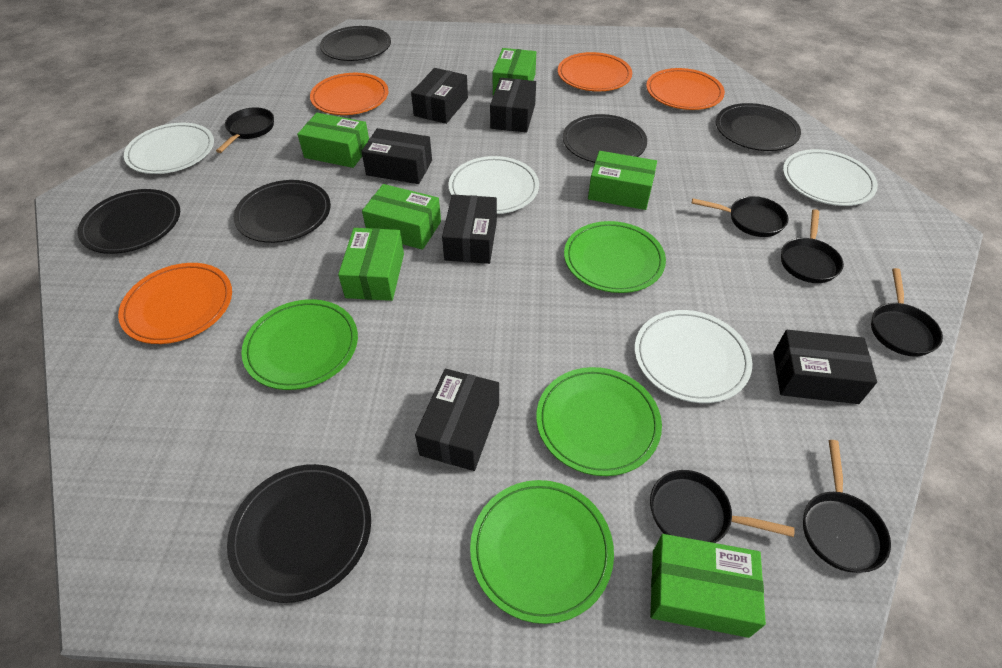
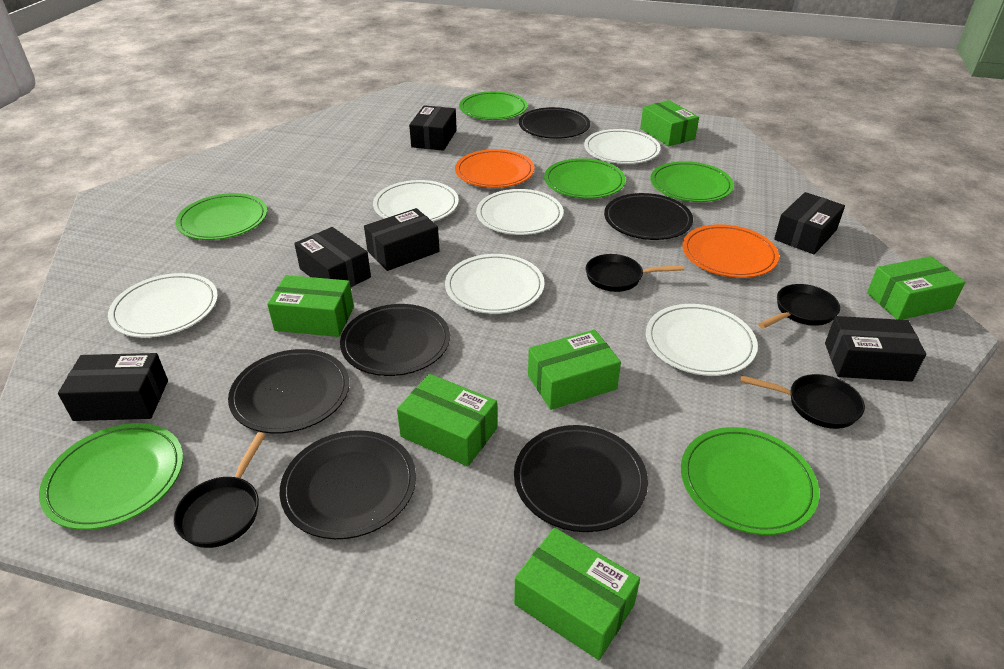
black pan: 6 -> 4
green plate: 4 -> 6
orange plate: 4 -> 2
white plate: 4 -> 6

